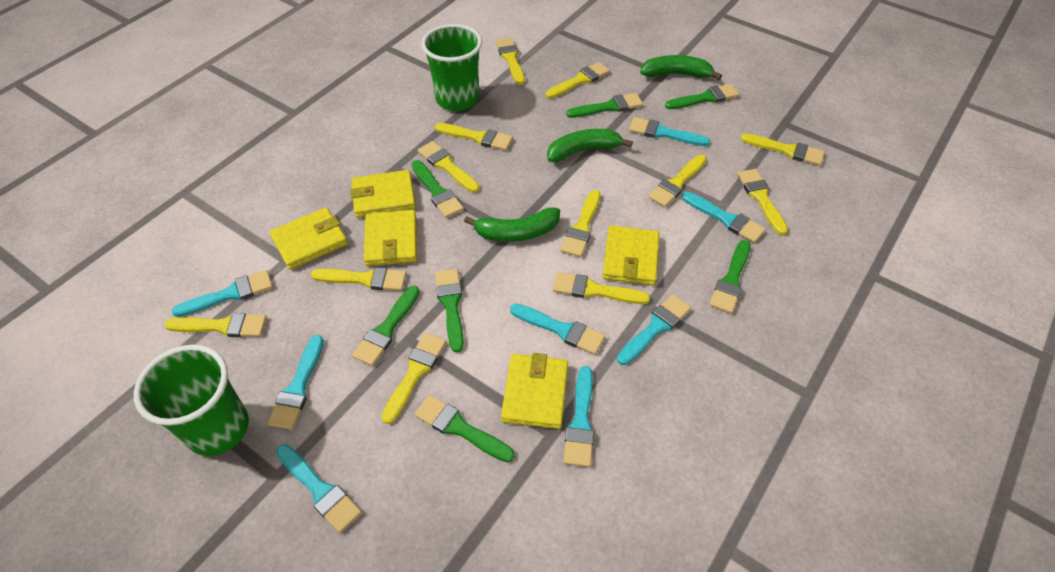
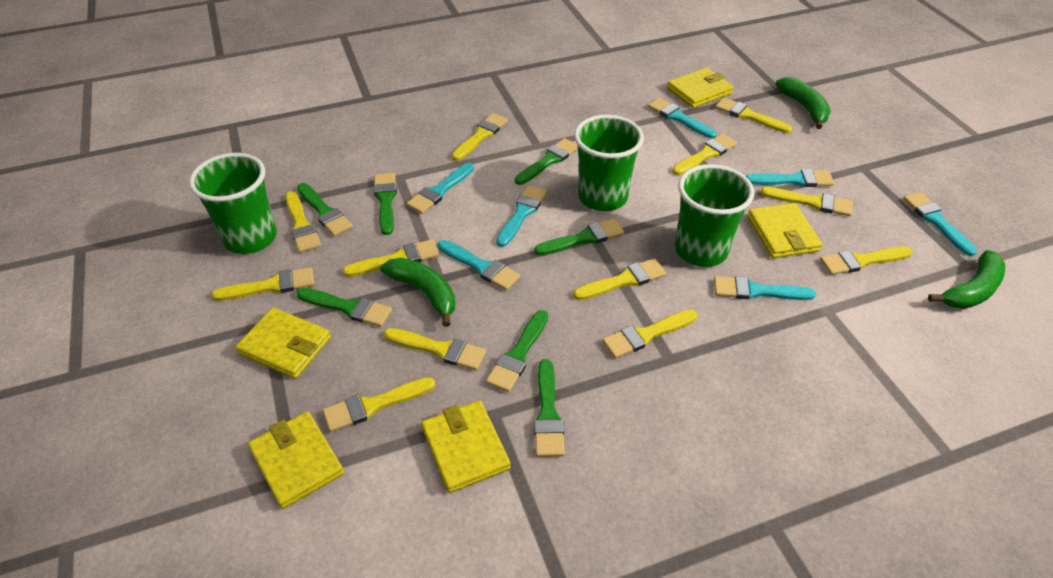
green cup: 2 -> 3
turquoise brush: 8 -> 7

